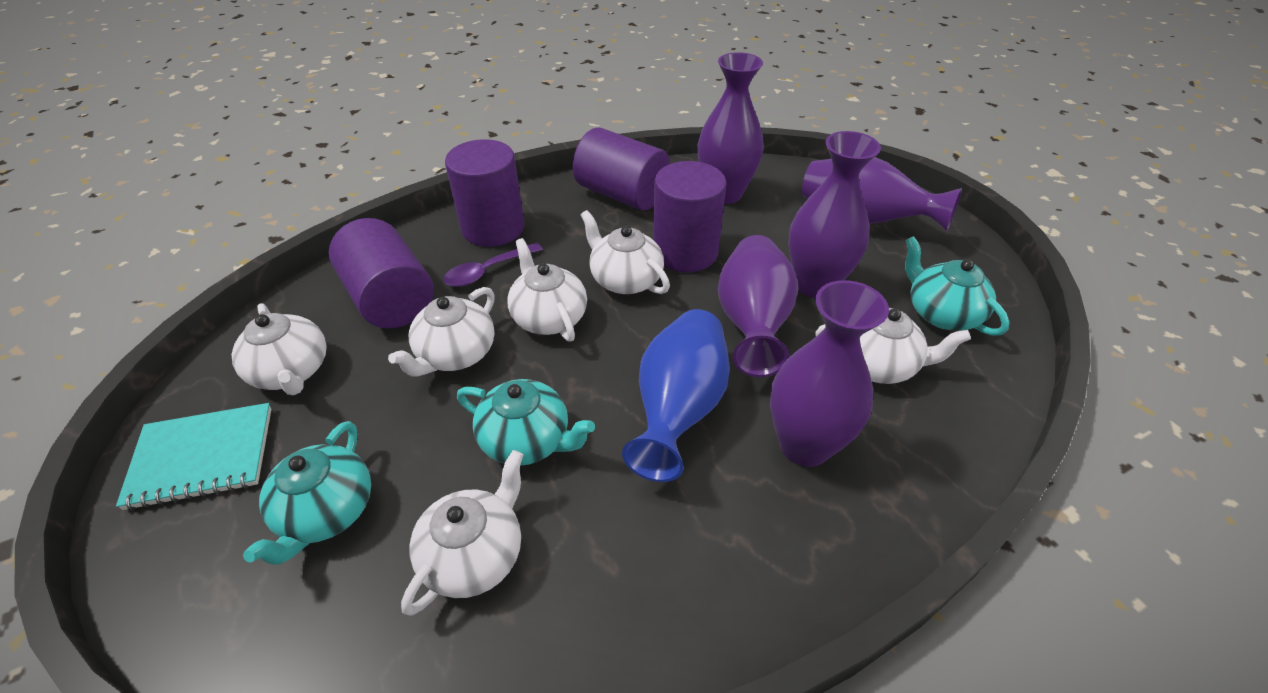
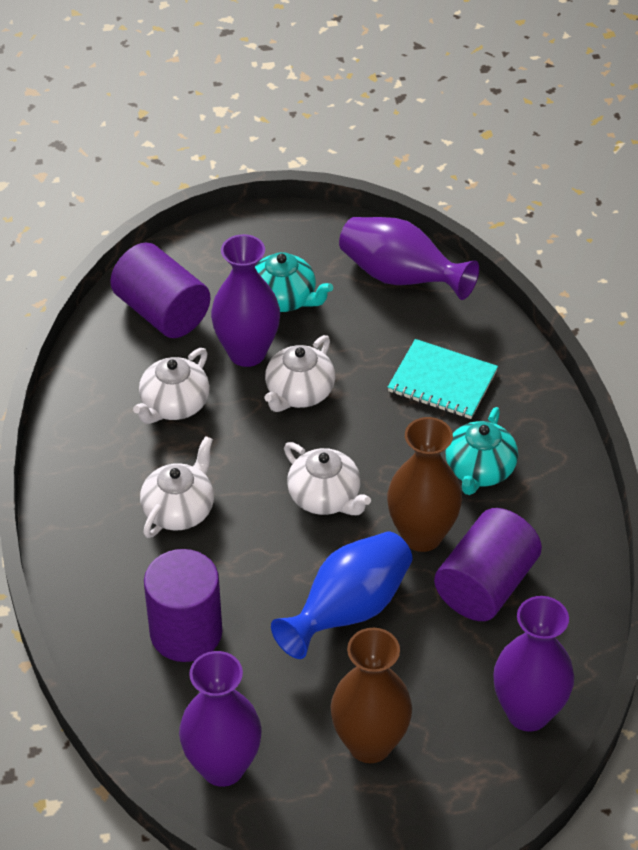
brown vase: 0 -> 2
purple cylinder: 4 -> 3
purple spoon: 1 -> 0
purple vase: 5 -> 4
turquoise teapot: 3 -> 2
white teapot: 6 -> 4

